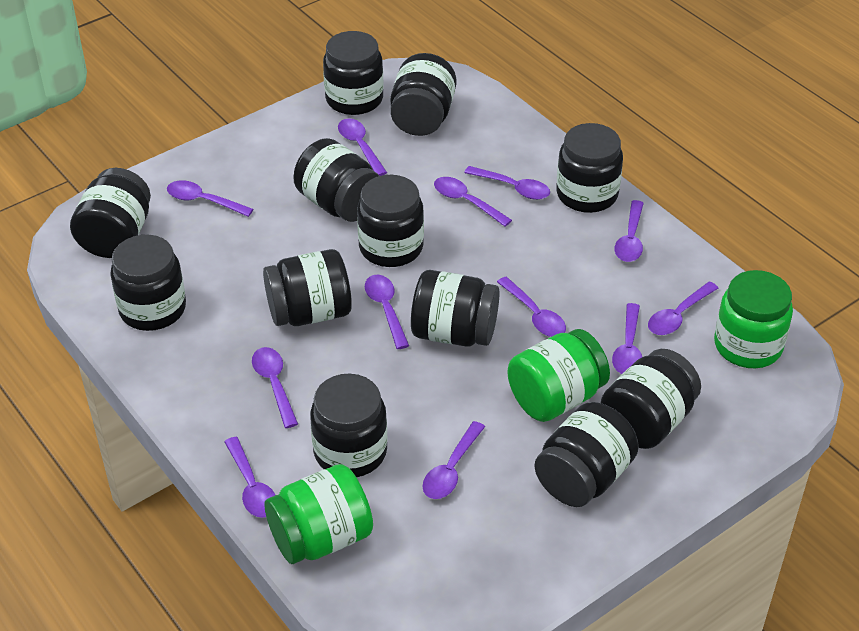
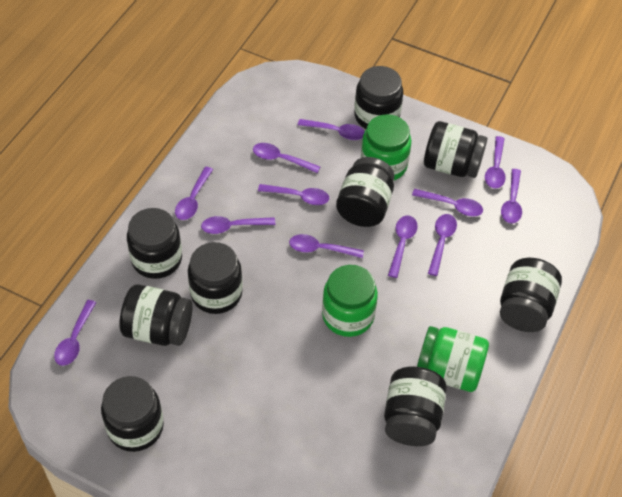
black jar: 12 -> 9

